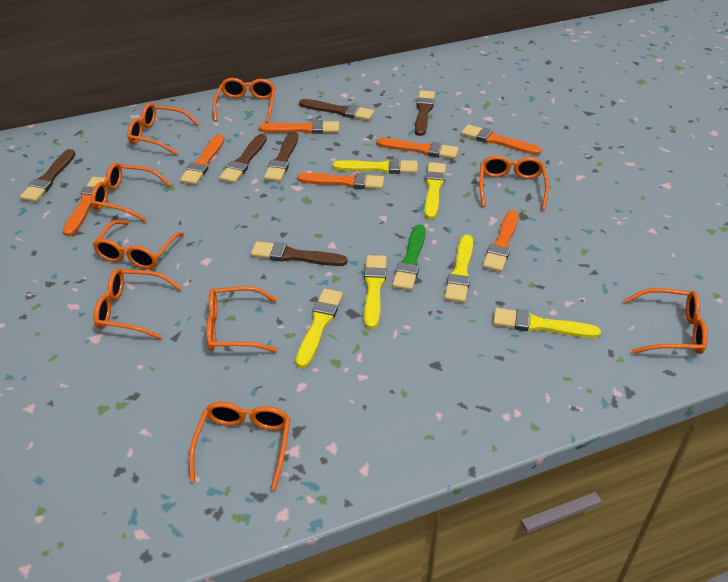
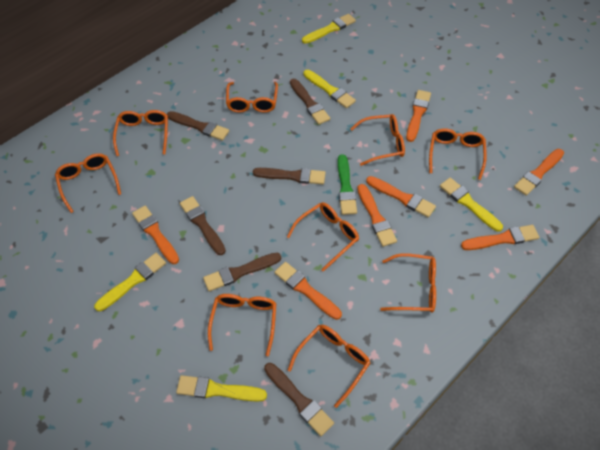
yellow brush: 6 -> 5

